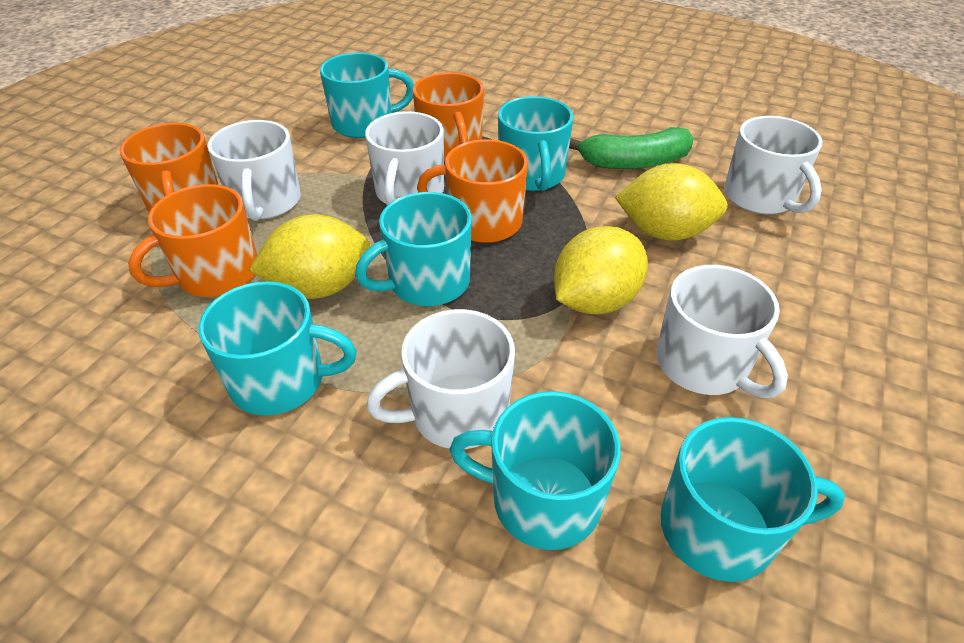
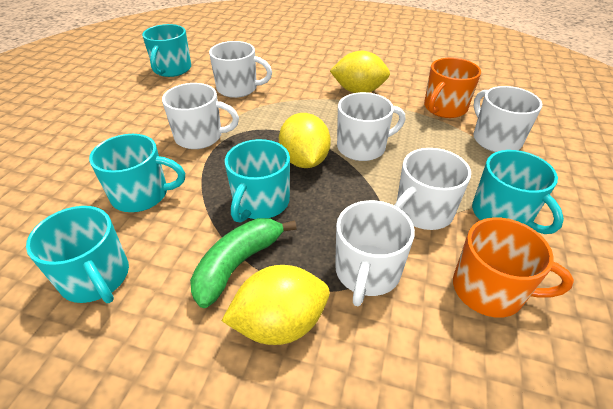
orange mug: 4 -> 2
turquoise mug: 6 -> 5
white mug: 5 -> 6

